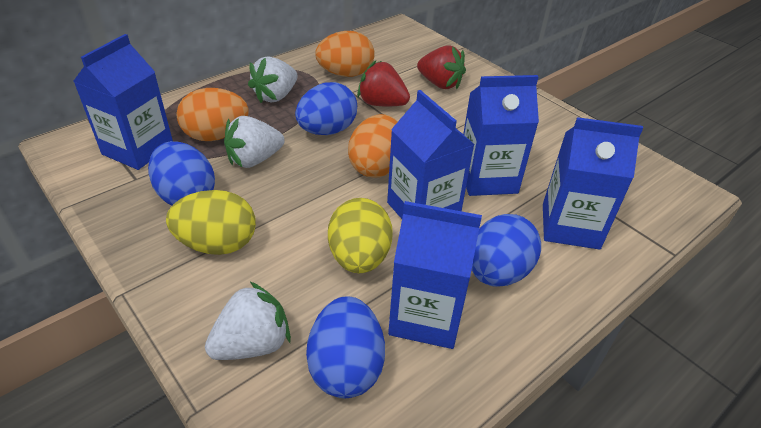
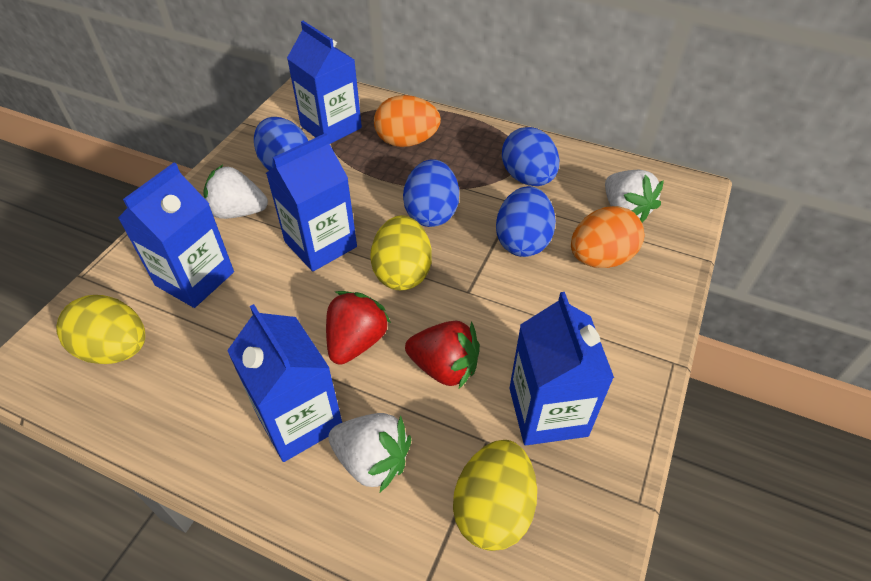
orange egg: 3 -> 2
yellow egg: 2 -> 3

